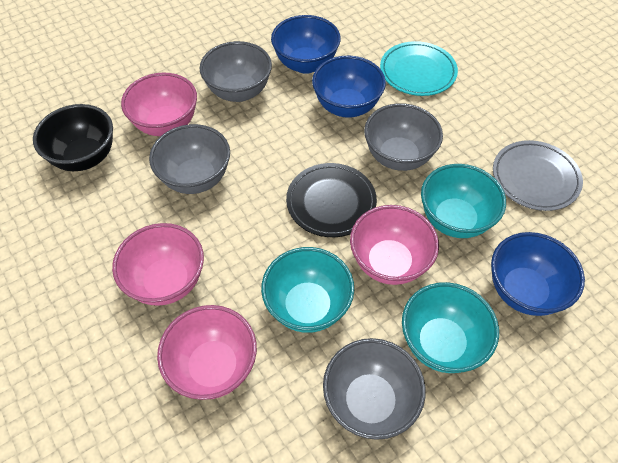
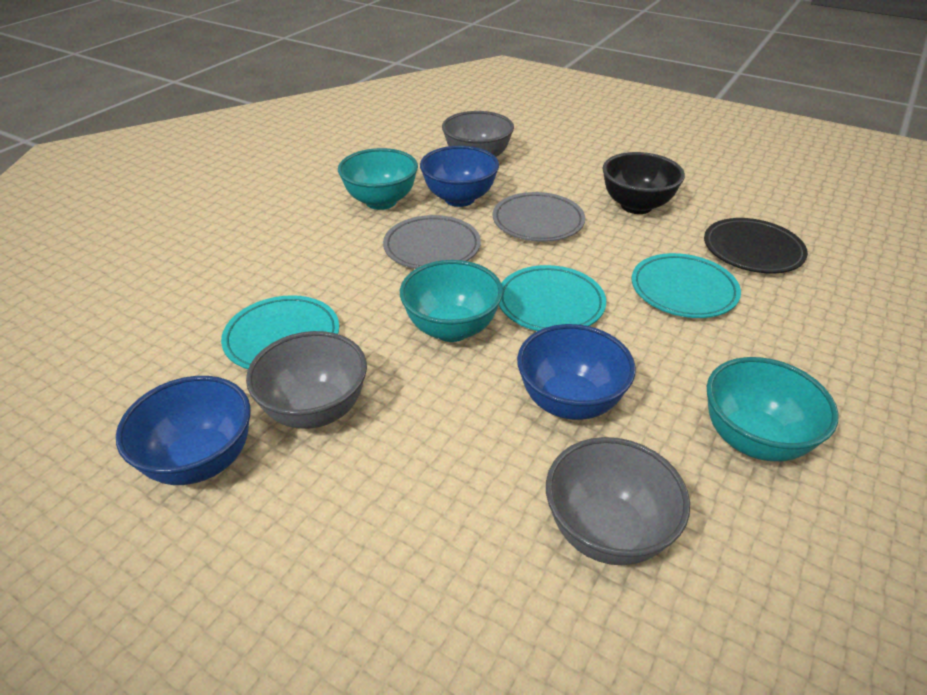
grey bowl: 4 -> 3
grey plate: 1 -> 2
pink bowl: 4 -> 0
turquoise plate: 1 -> 3

